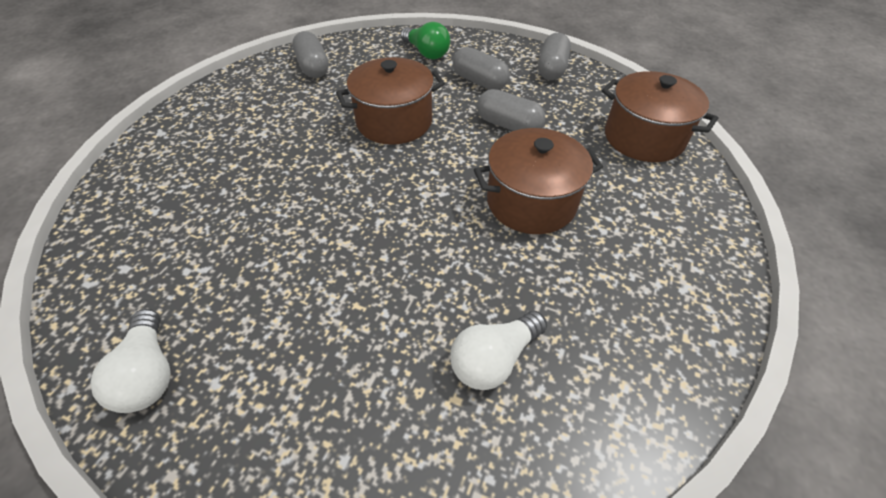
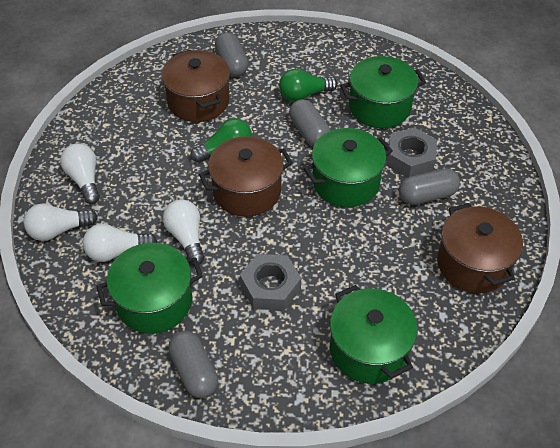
green light bulb: 1 -> 2
green pot: 0 -> 4
grey nut: 0 -> 2
white light bulb: 2 -> 4

